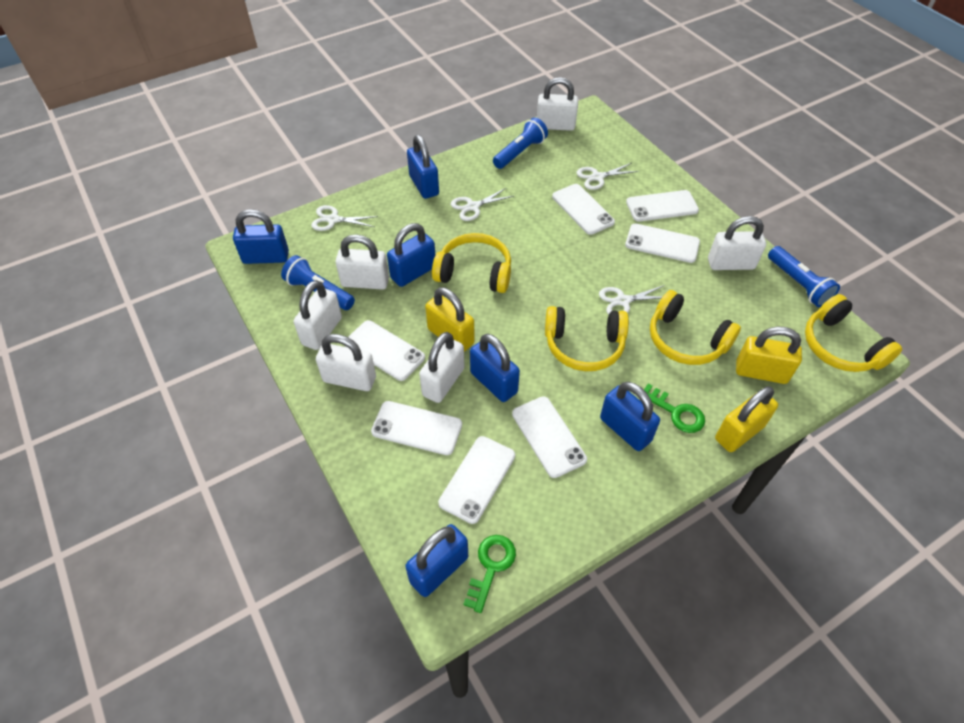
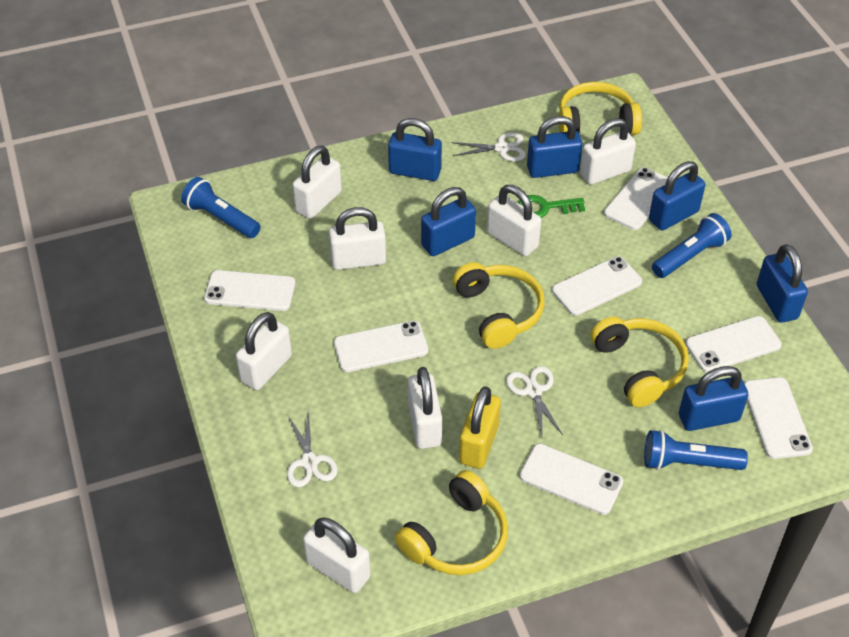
green key: 2 -> 1
white padlock: 6 -> 7
white scissors: 4 -> 3
yellow padlock: 3 -> 1

